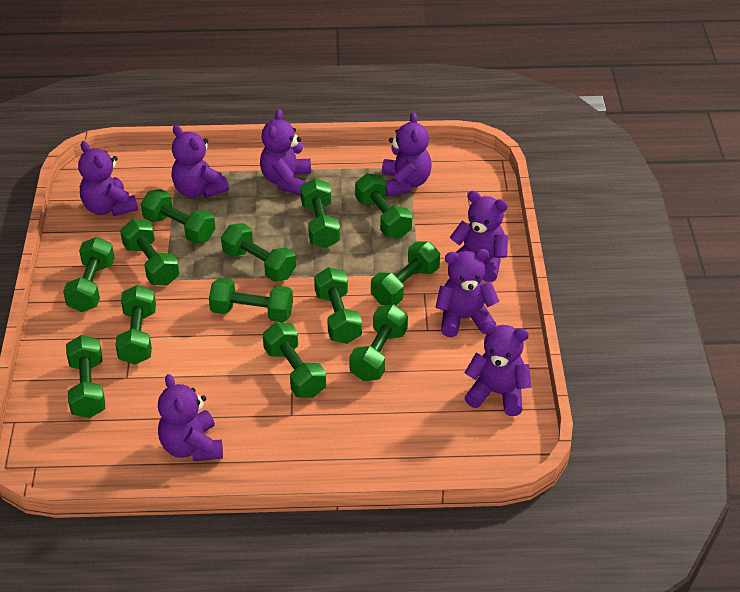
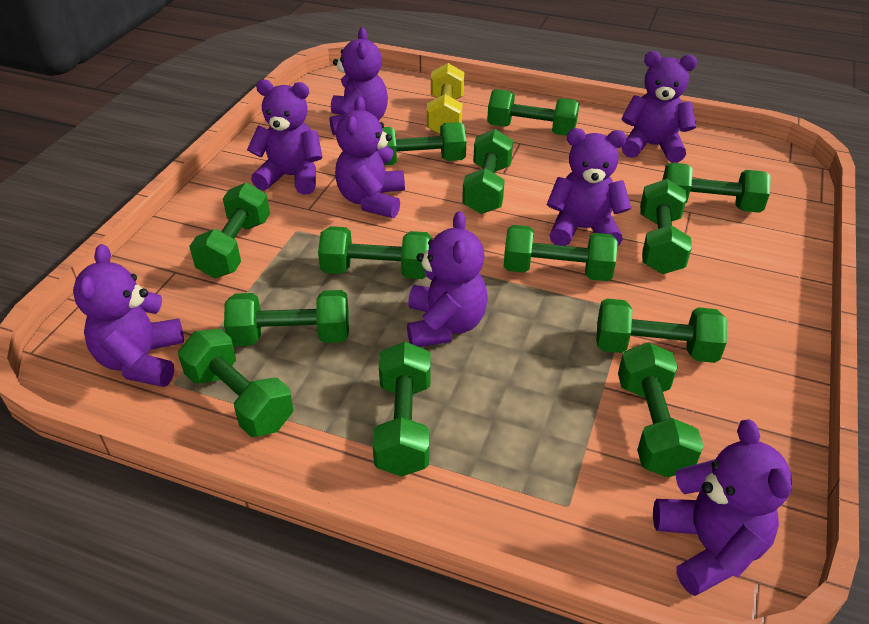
yellow dumbbell: 0 -> 1

